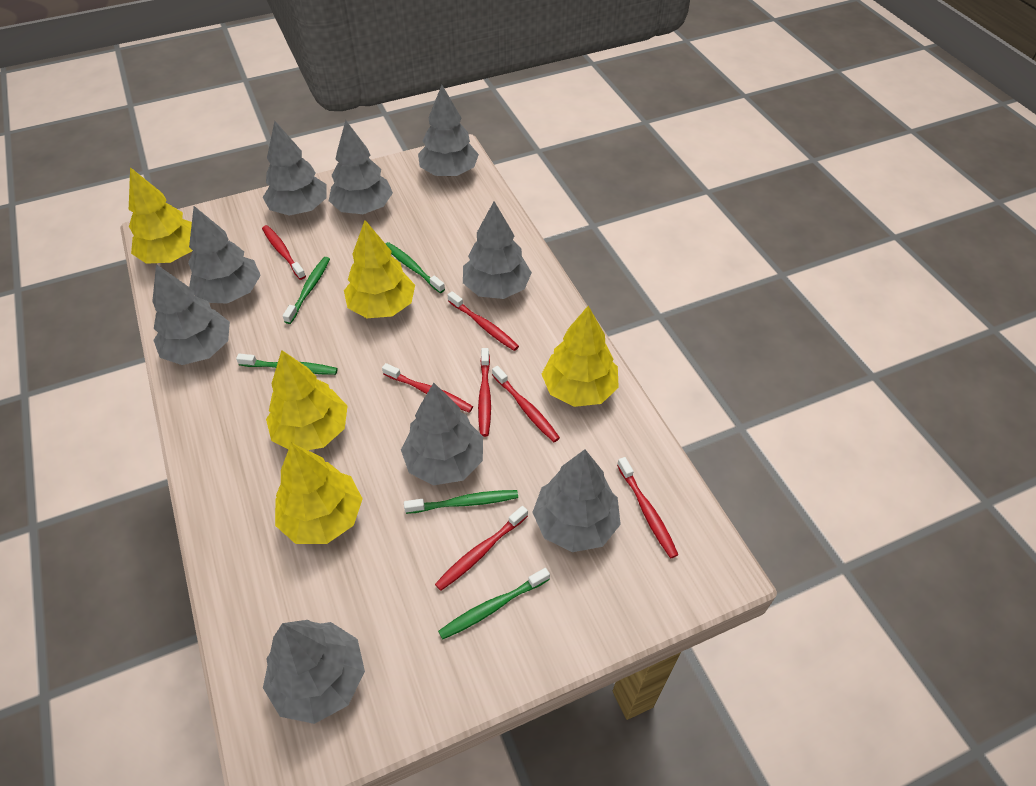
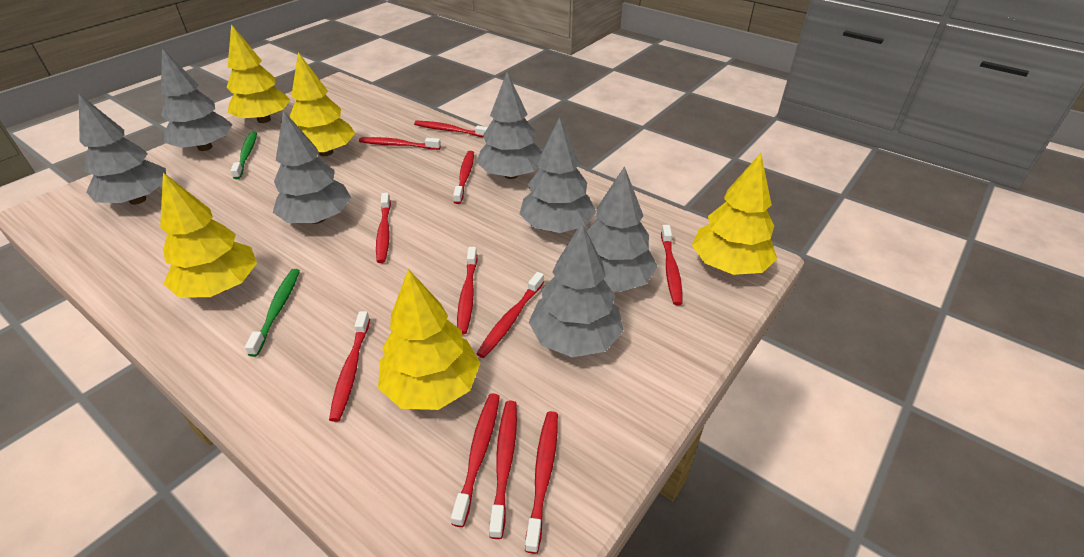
green toothbrush: 5 -> 2
grey tree: 9 -> 7
red toothbrush: 7 -> 11

